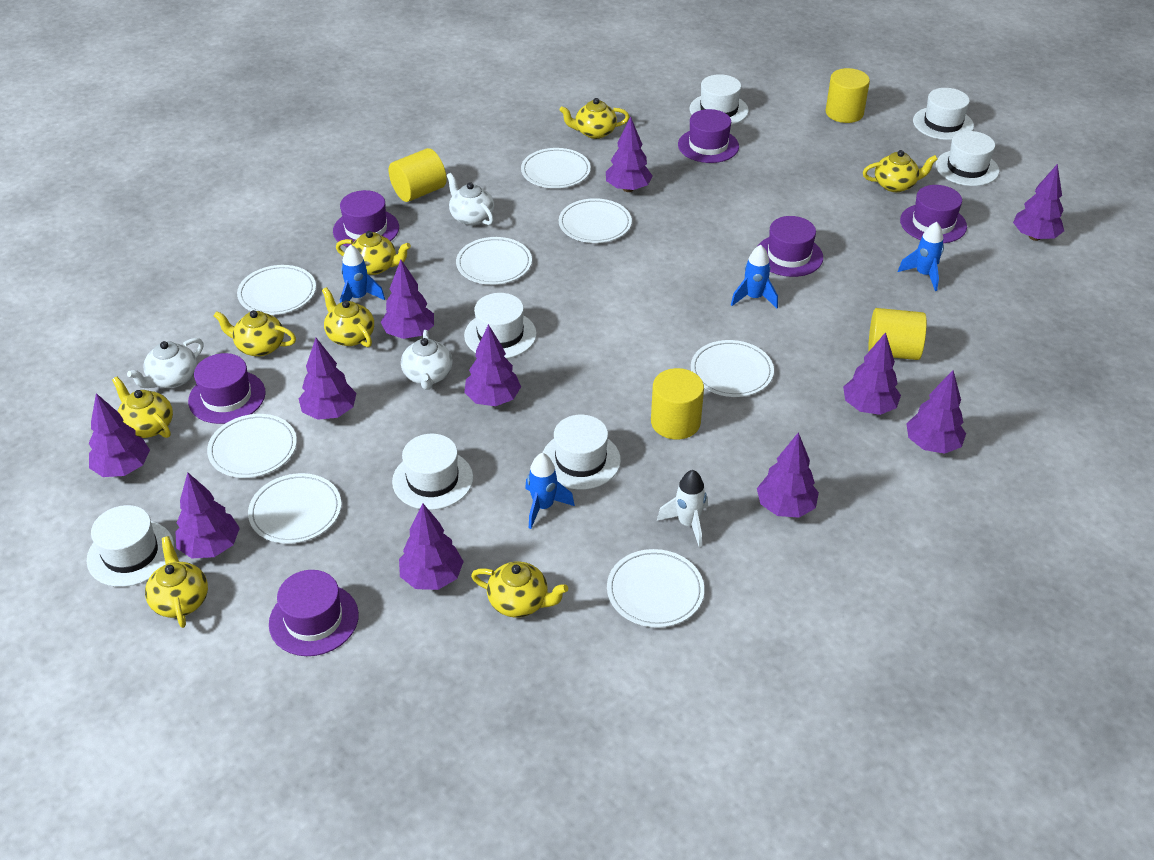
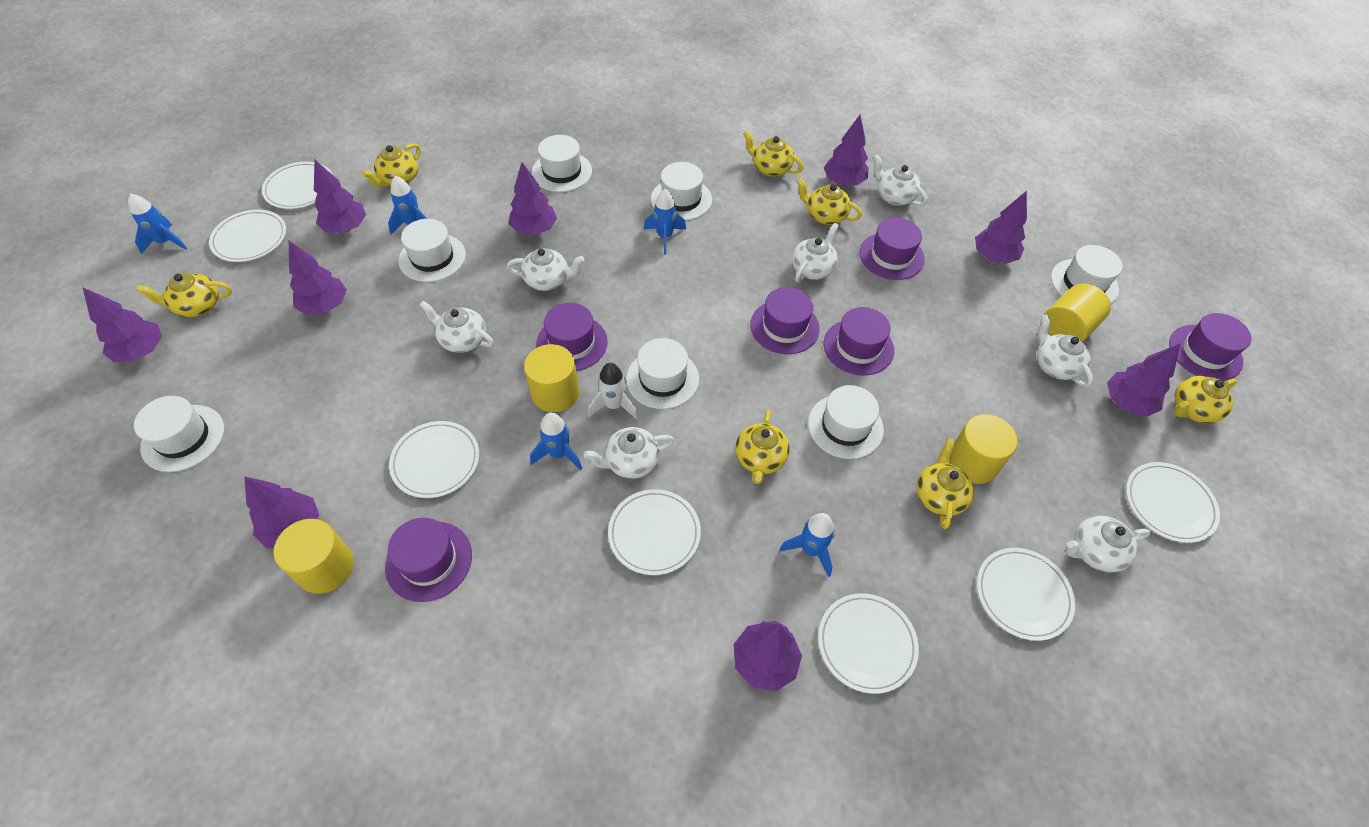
blue rocket: 4 -> 5
purple tree: 11 -> 9
white plate: 8 -> 7
white teapot: 3 -> 7
yellow teapot: 8 -> 7

